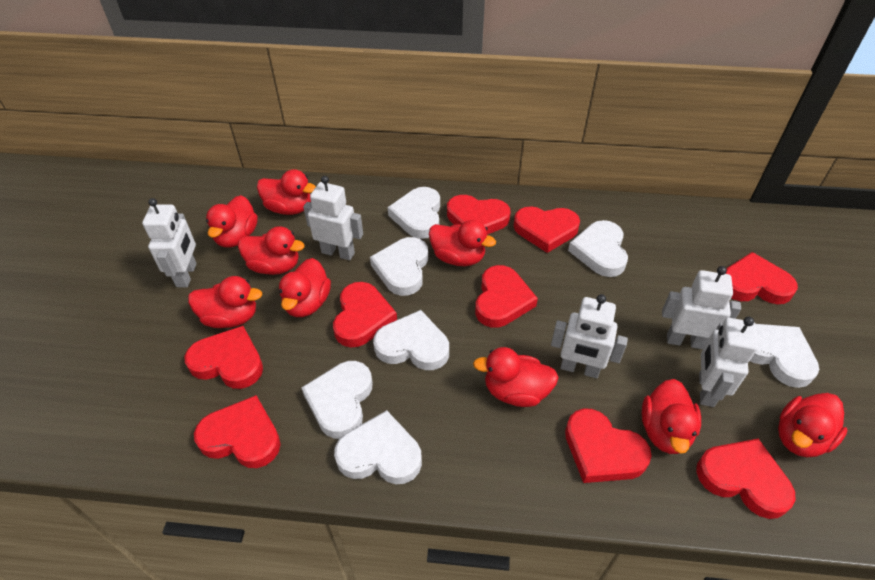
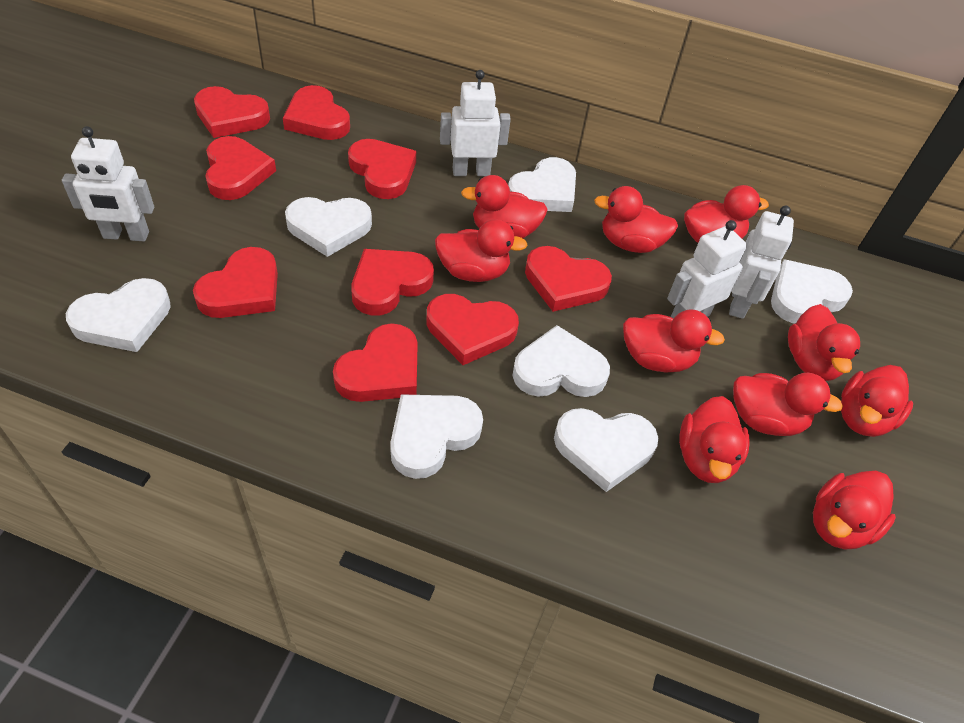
red duck: 9 -> 10
white robot: 5 -> 4

